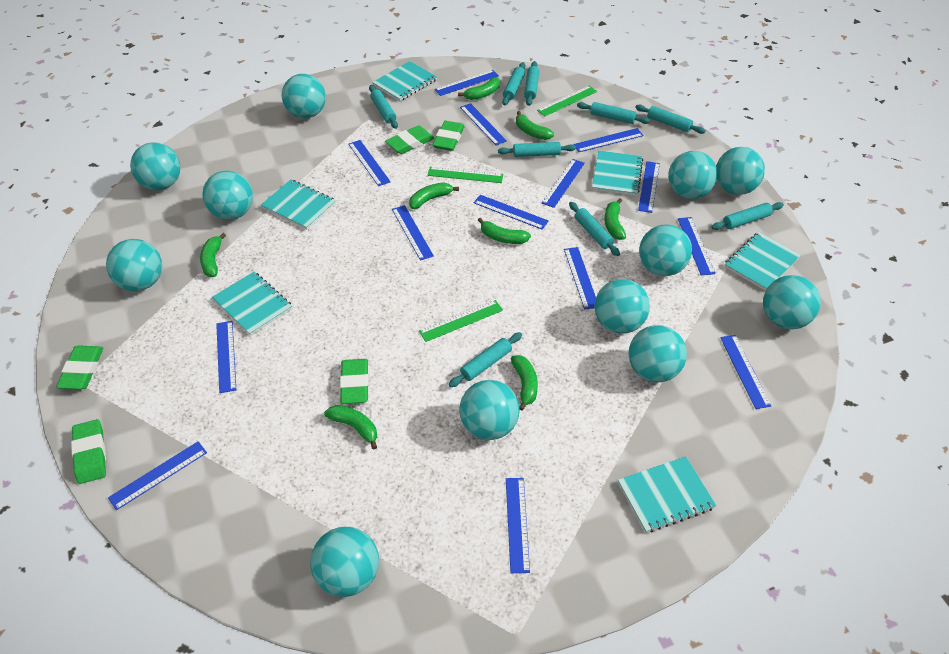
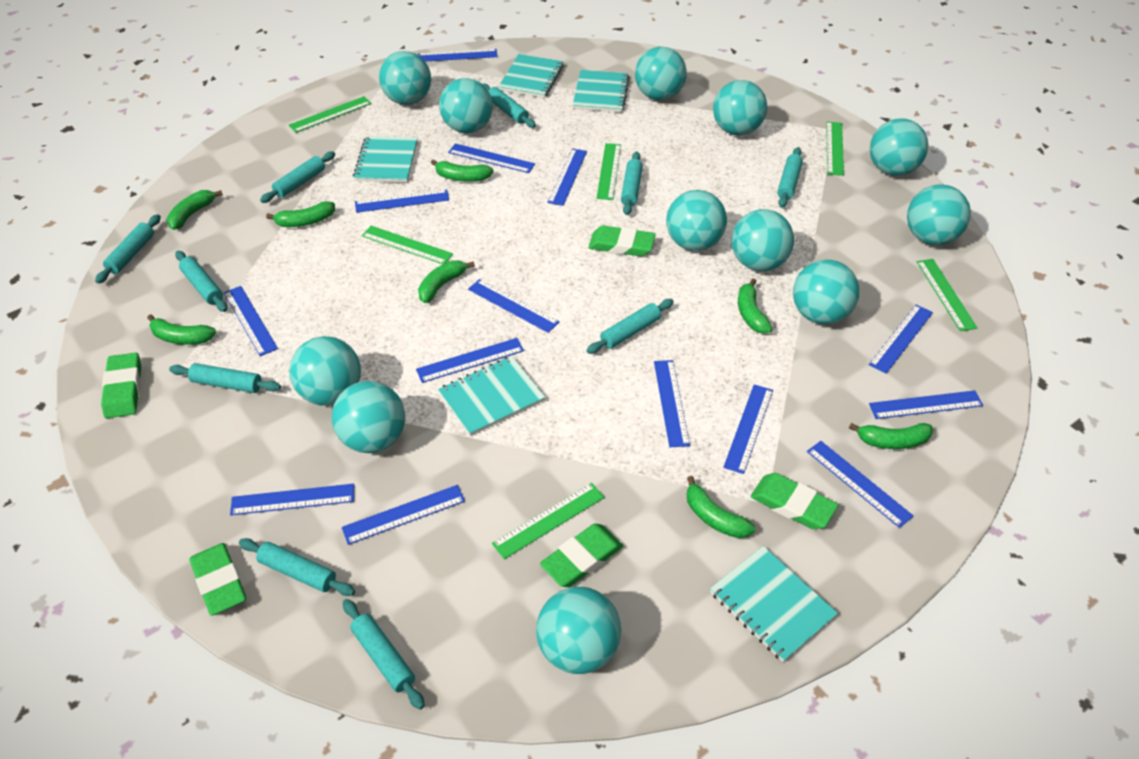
green ruler: 3 -> 6
turquoise notebook: 6 -> 5
turquoise rolling pin: 9 -> 10

